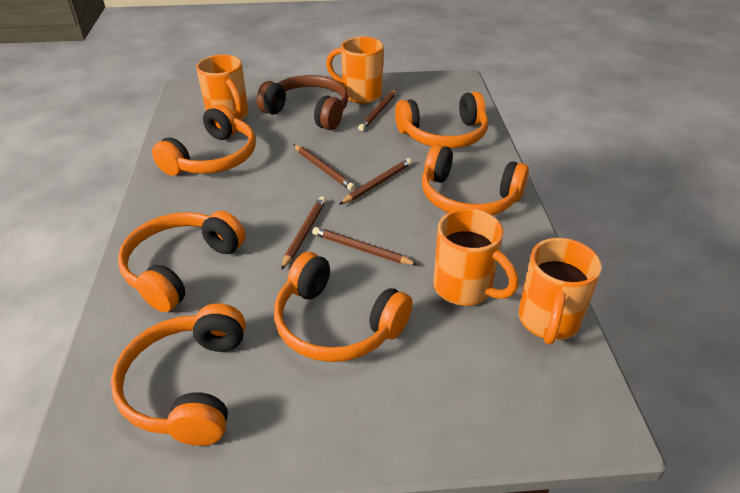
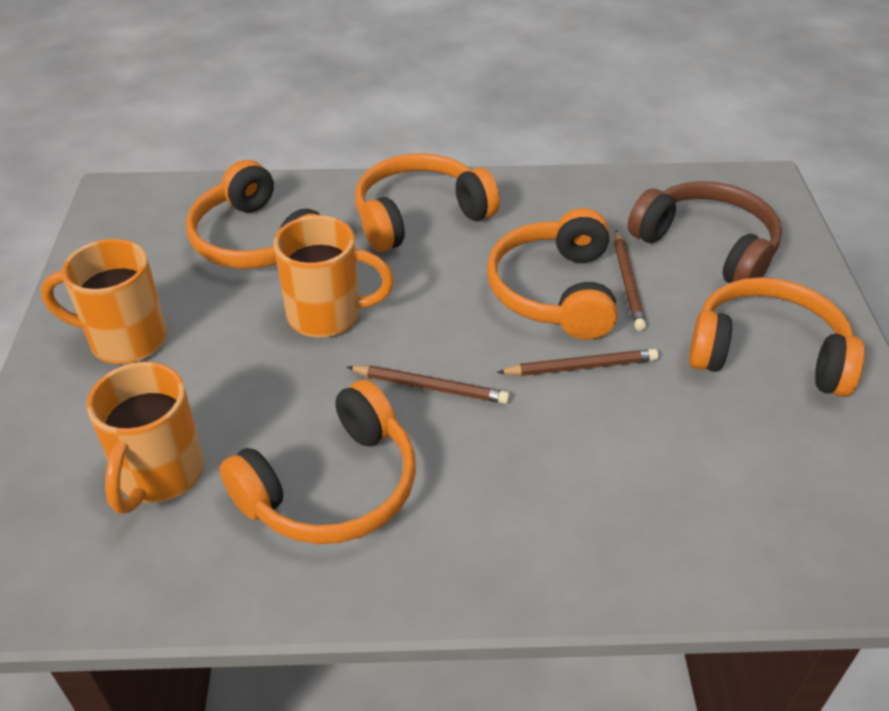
brown pencil: 5 -> 3
orange headphones: 6 -> 5
orange mug: 4 -> 3

